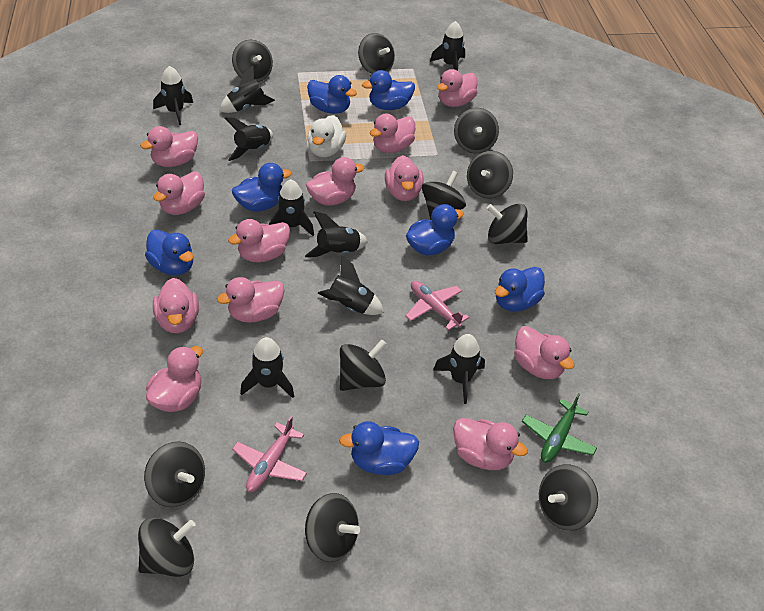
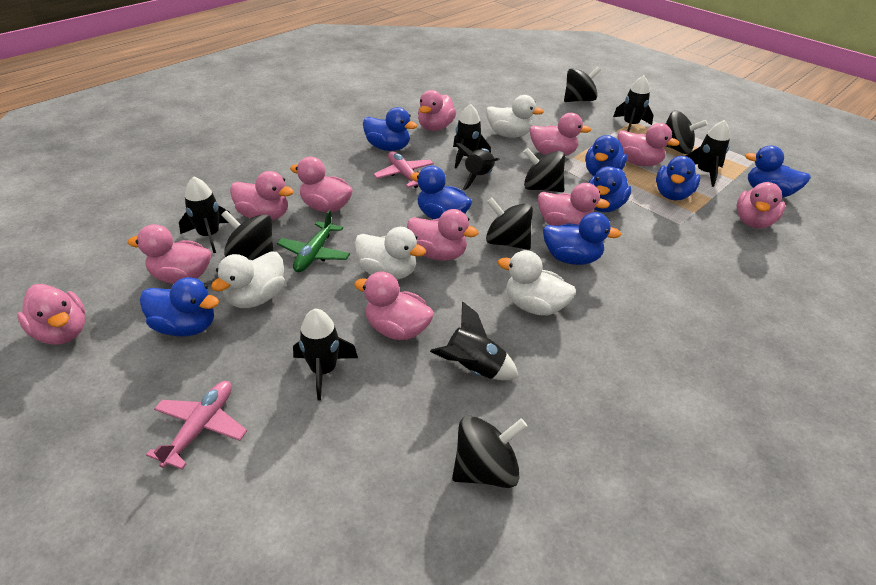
black rocket: 9 -> 7
black spinning top: 11 -> 6
blue duck: 7 -> 8
pink duck: 12 -> 11
white duck: 1 -> 4

